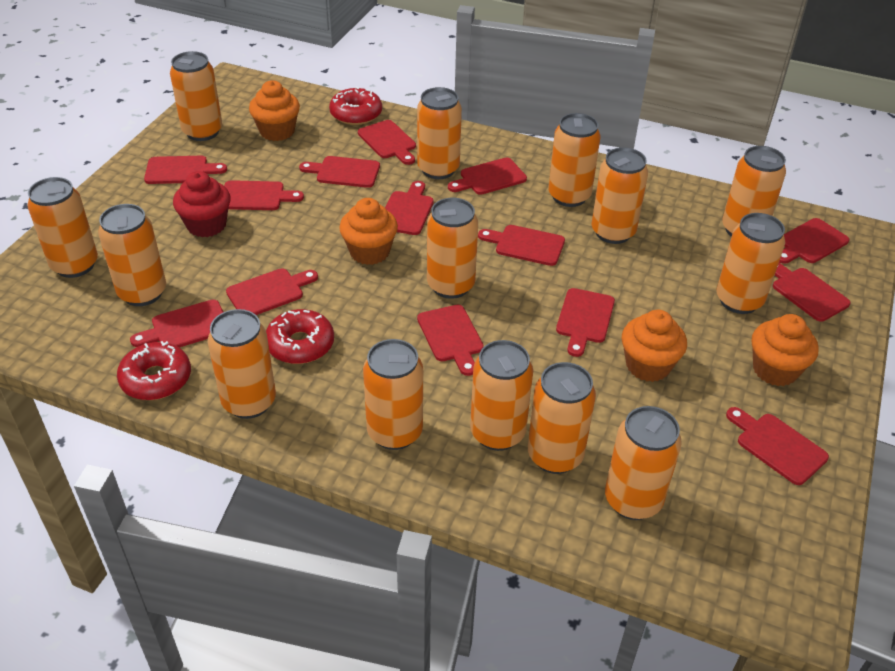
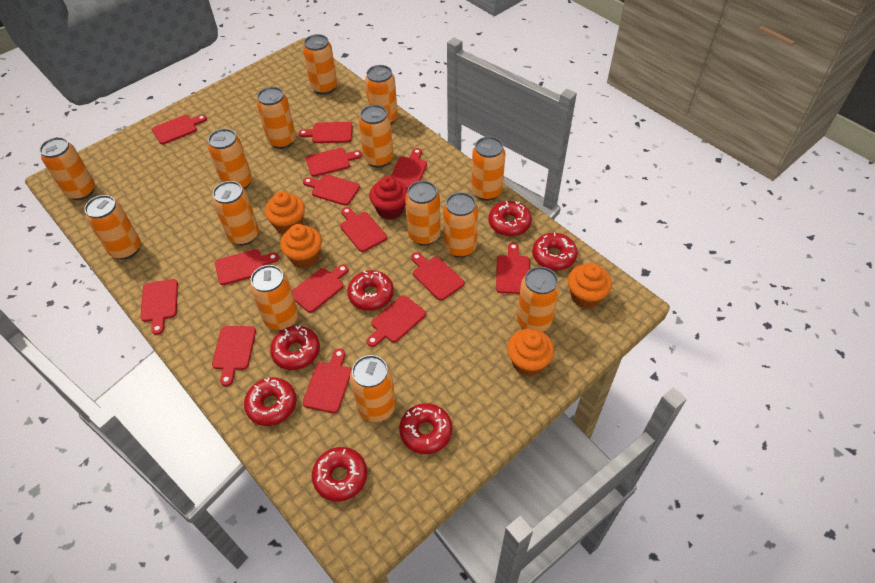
red donut: 3 -> 7

